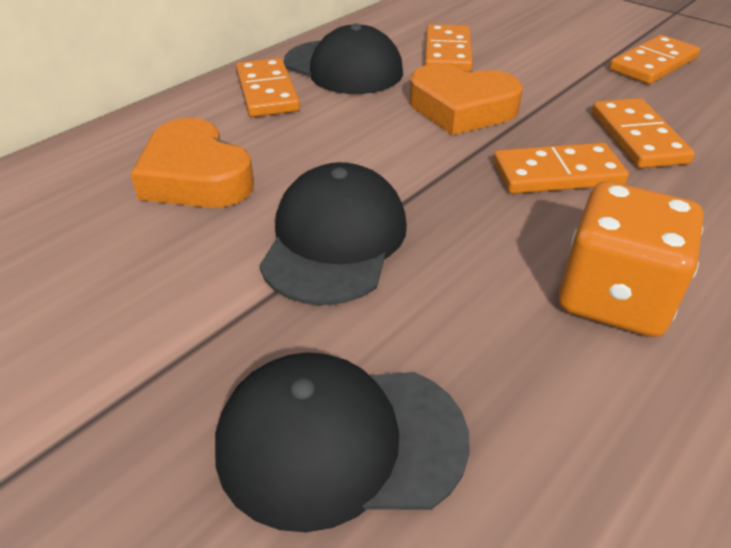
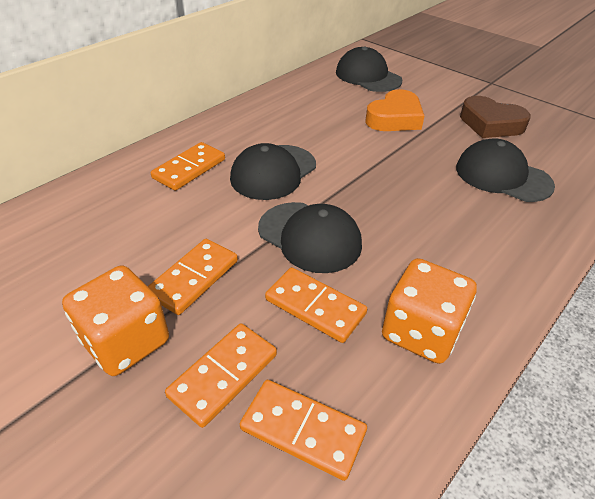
black cap: 3 -> 4
brown heart: 0 -> 1
orange dice: 1 -> 2
orange heart: 2 -> 1

